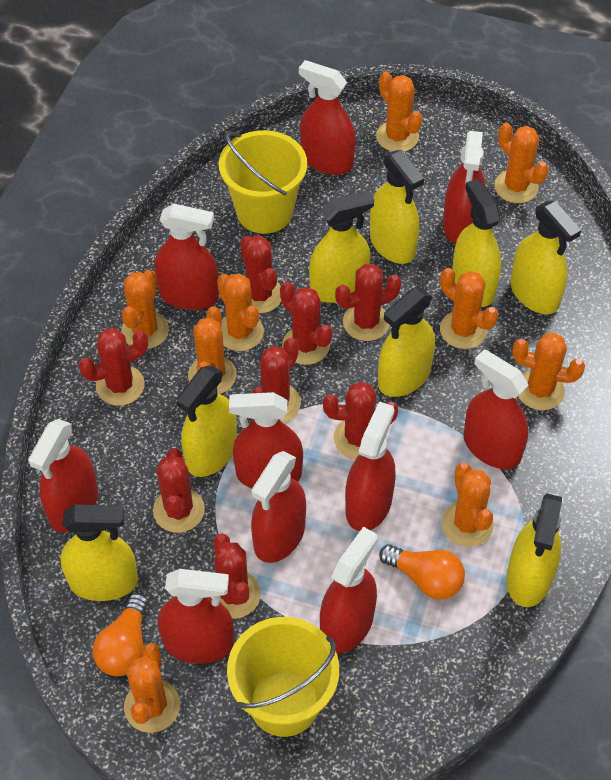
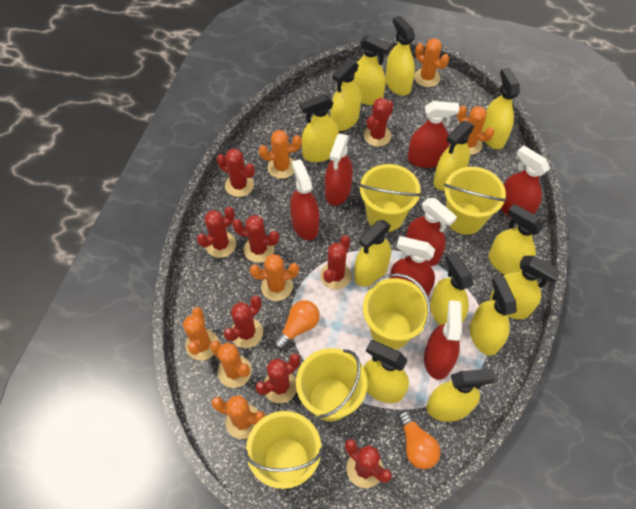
orange cactus: 9 -> 7
red spray bottle: 10 -> 7
yellow bucket: 2 -> 5
yellow spray bottle: 8 -> 13

